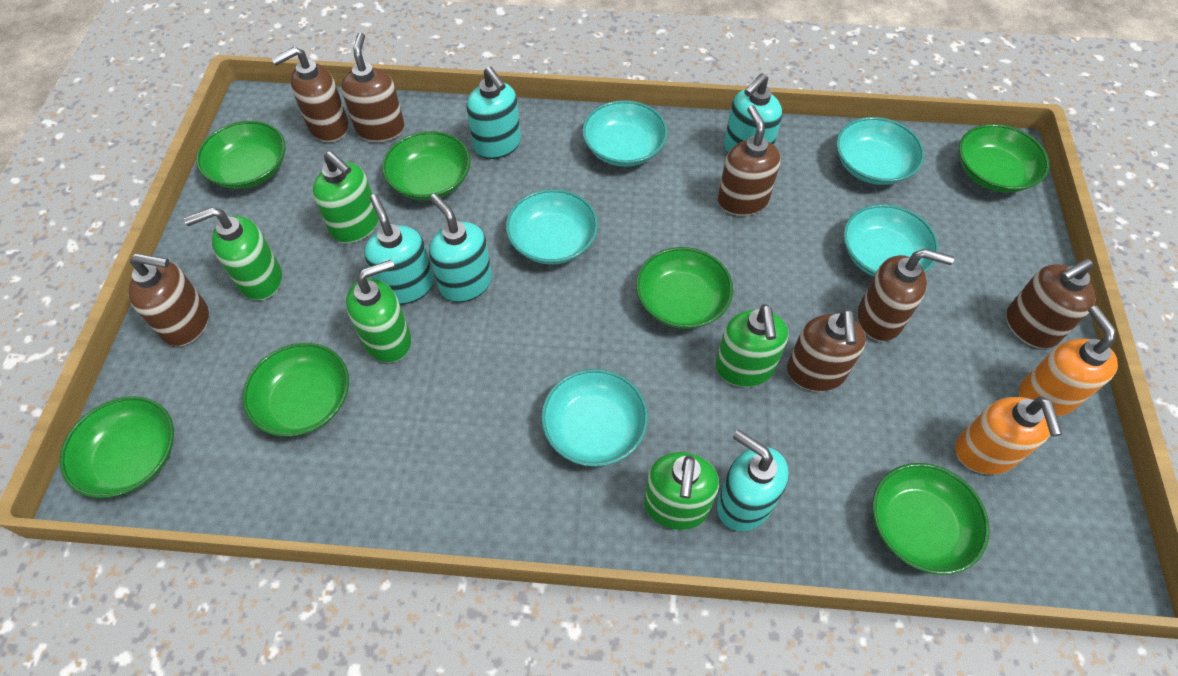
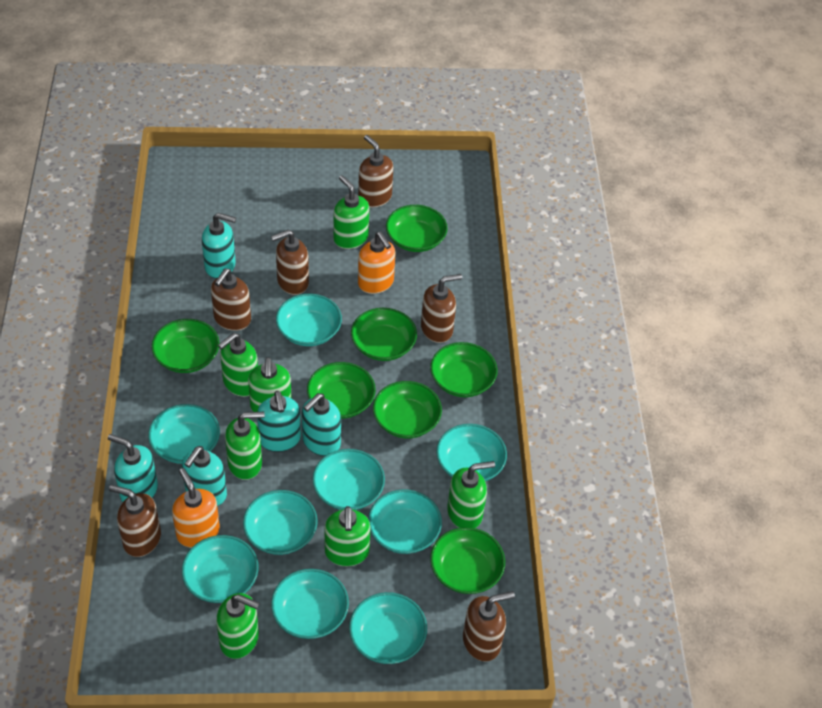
brown soap dispenser: 7 -> 6
green soap dispenser: 5 -> 7
turquoise bowl: 5 -> 9

